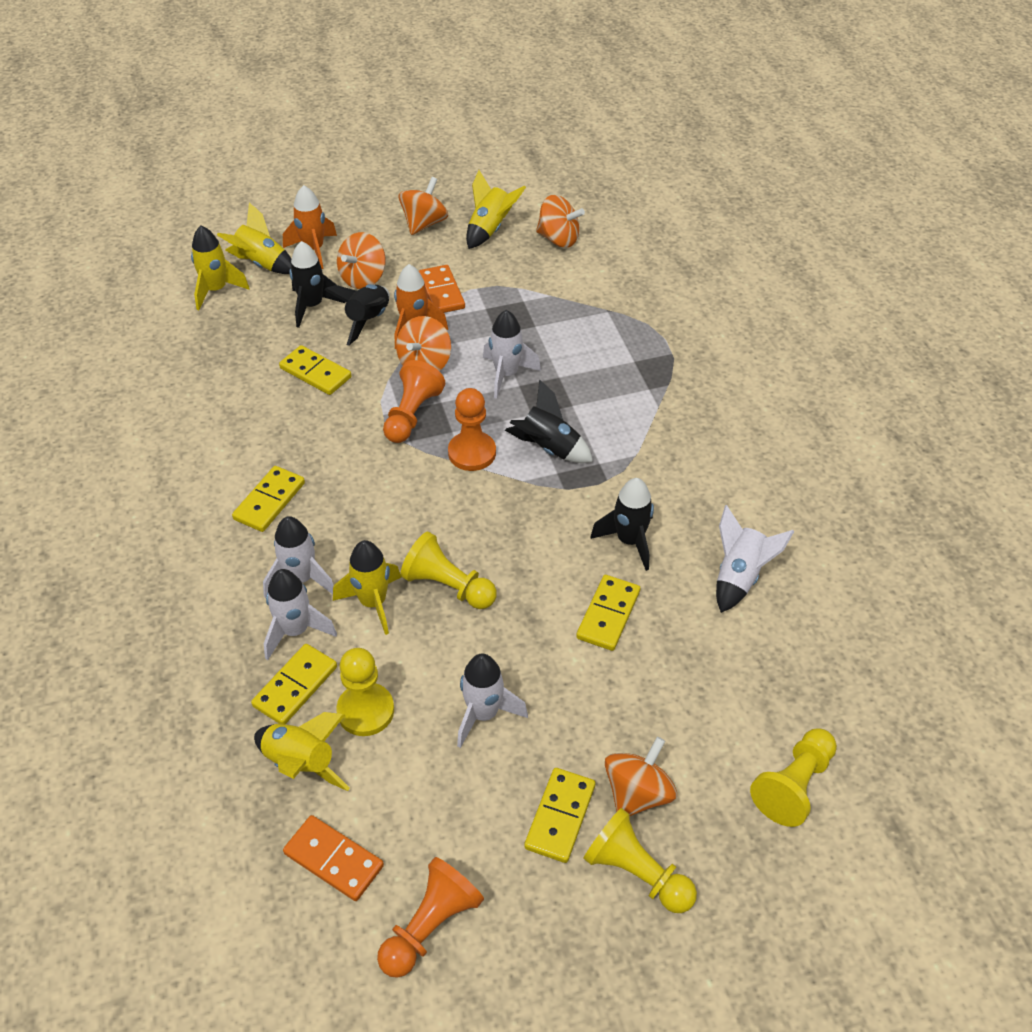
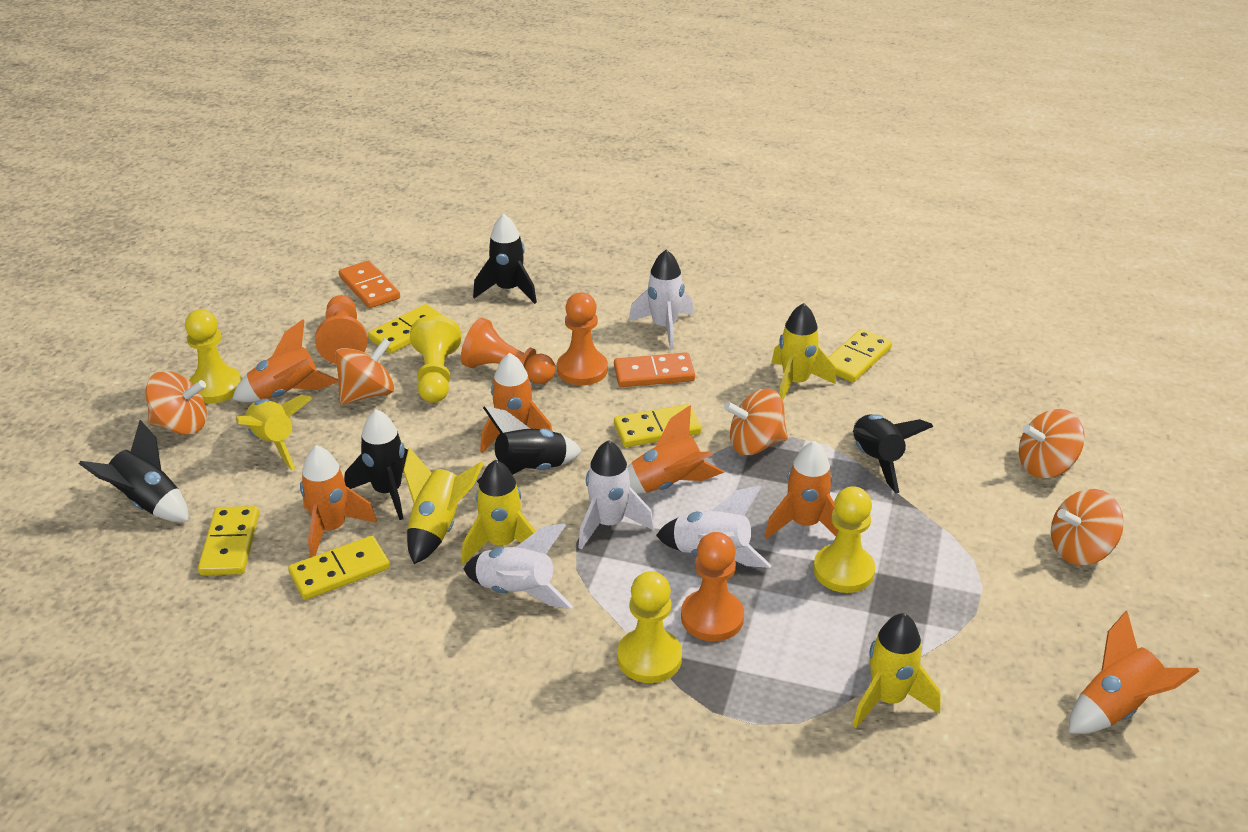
black rocket: 4 -> 5
orange pawn: 3 -> 4
orange rocket: 2 -> 6
white rocket: 5 -> 4

